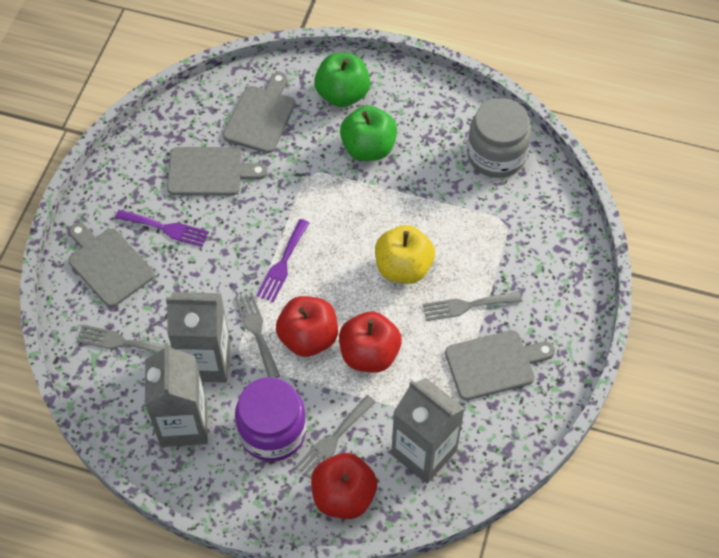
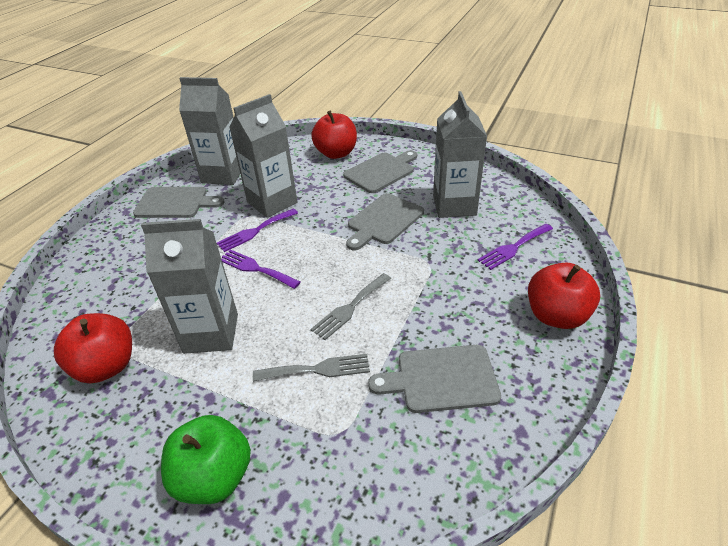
green apple: 2 -> 1
grey carton: 3 -> 4
grey fork: 4 -> 2
grey jar: 1 -> 0
purple fork: 2 -> 3
purple jar: 1 -> 0
yellow apple: 1 -> 0

